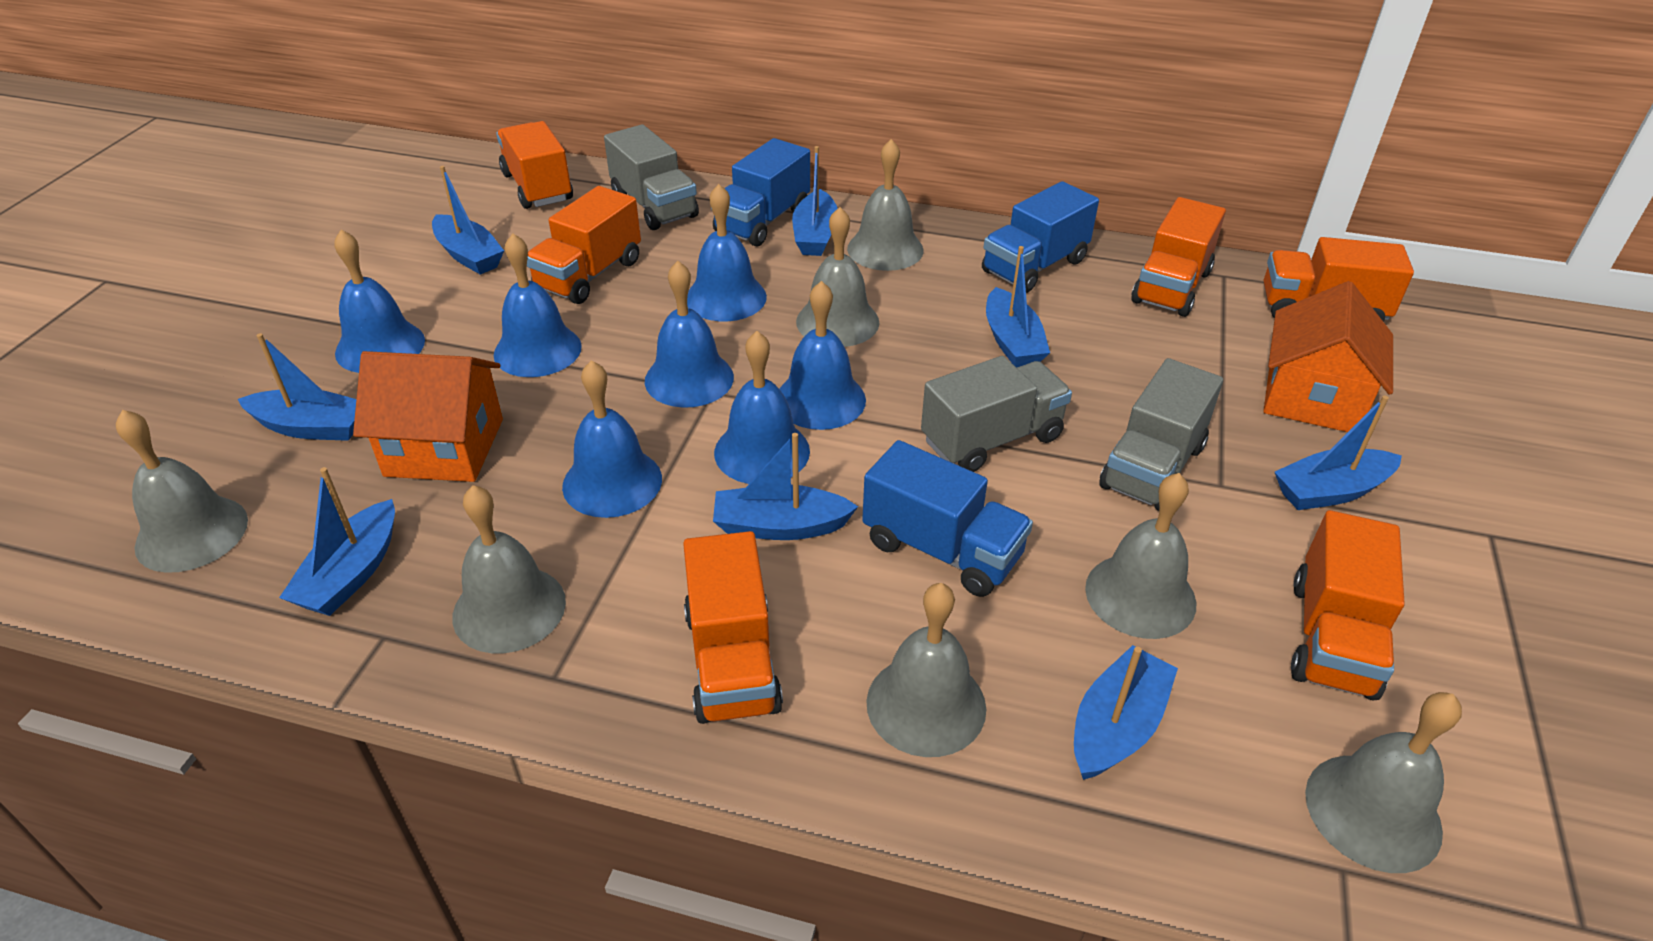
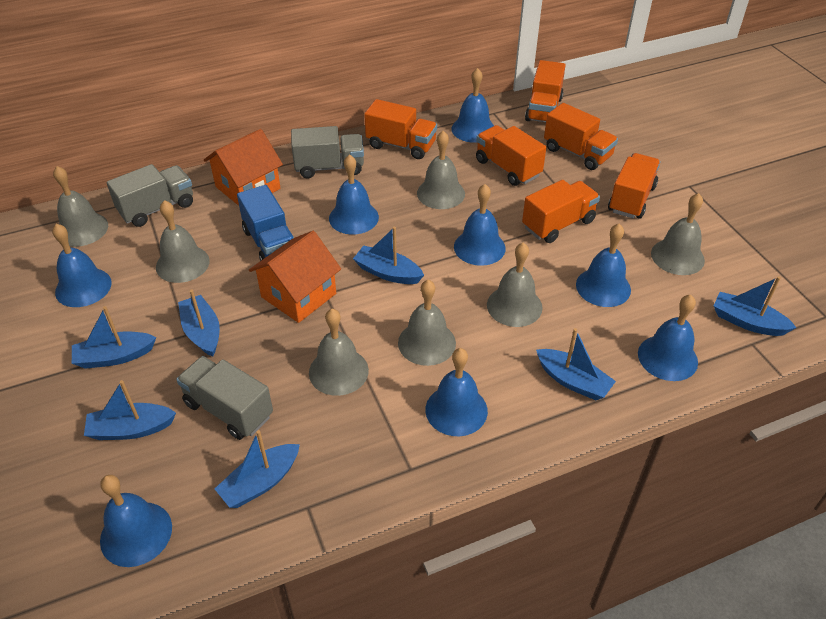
blue bell: 7 -> 8
blue boat: 8 -> 7
blue truck: 3 -> 1

